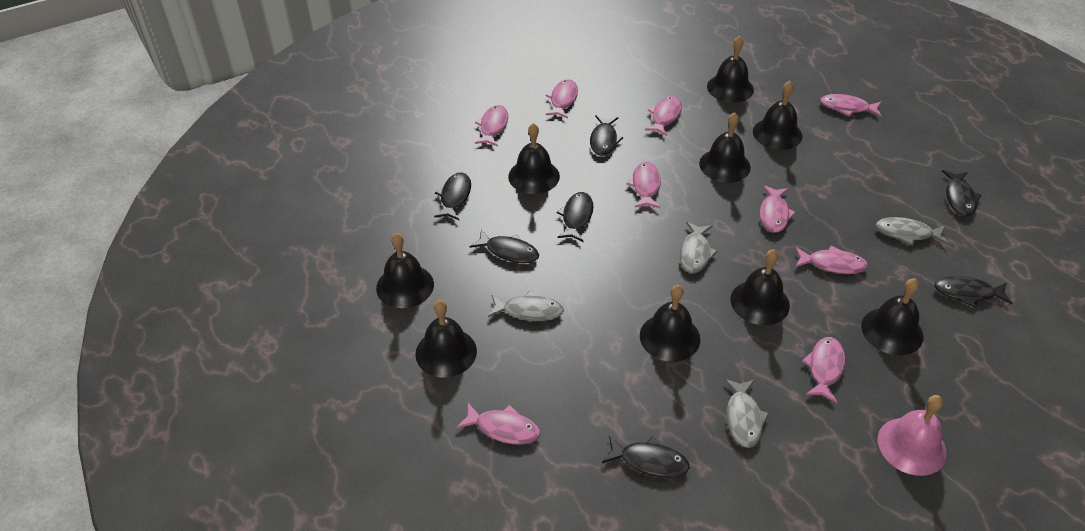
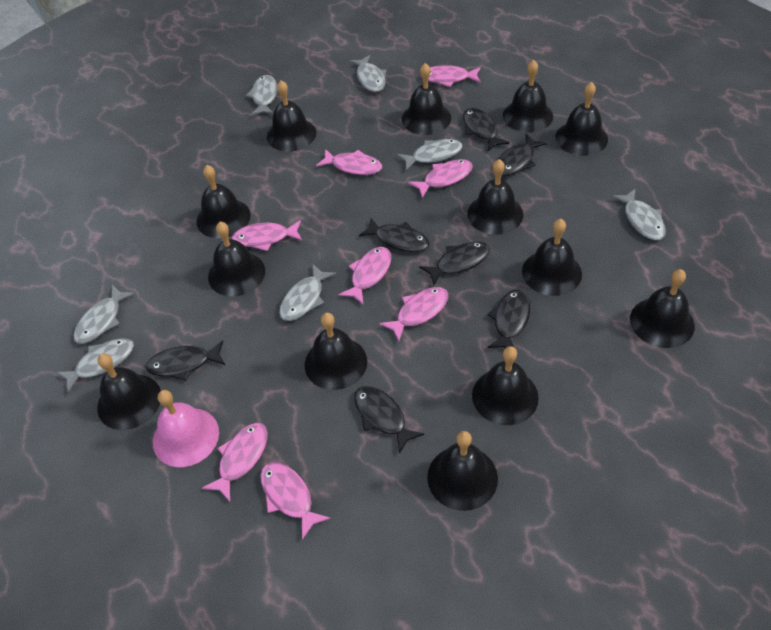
black bell: 9 -> 13
grey fish: 4 -> 7
pink fish: 9 -> 8

